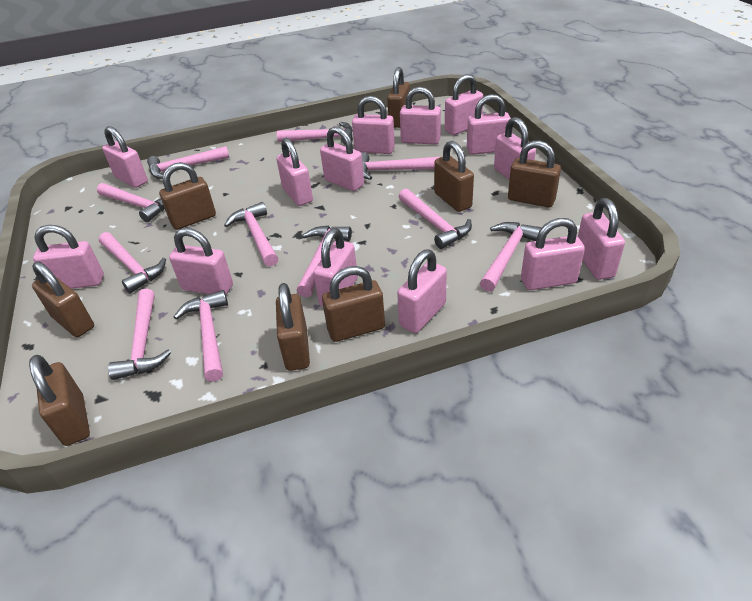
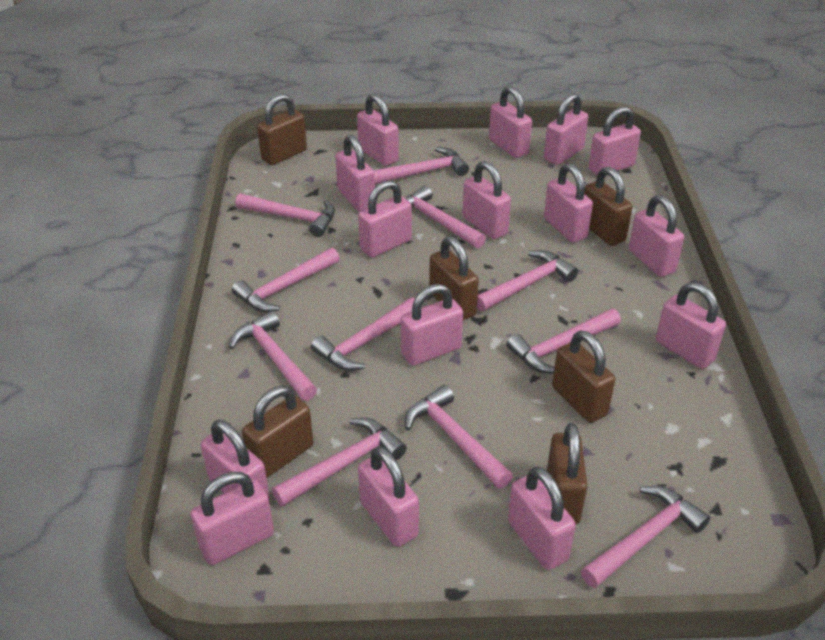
brown padlock: 8 -> 6
pink padlock: 14 -> 15

